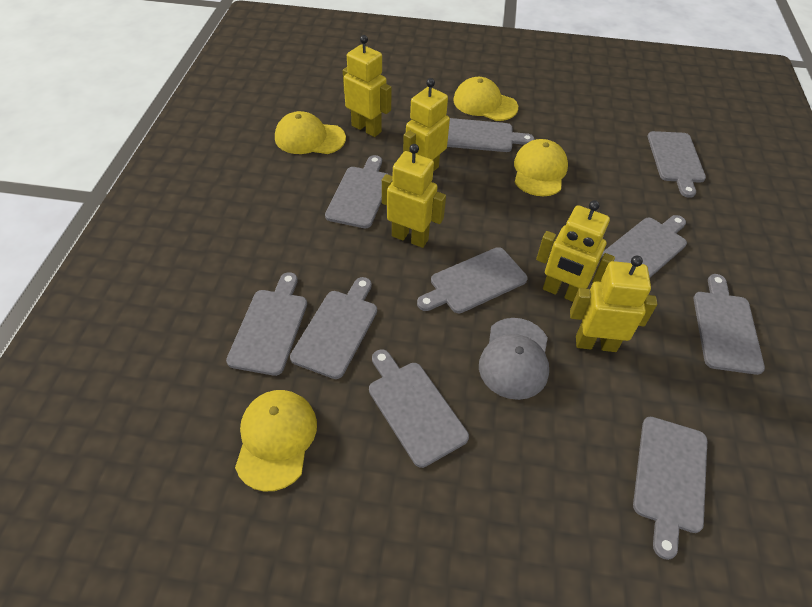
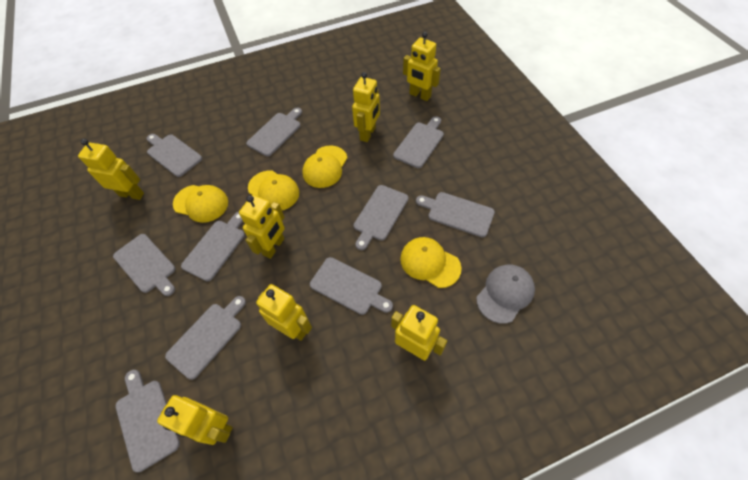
yellow robot: 5 -> 7

